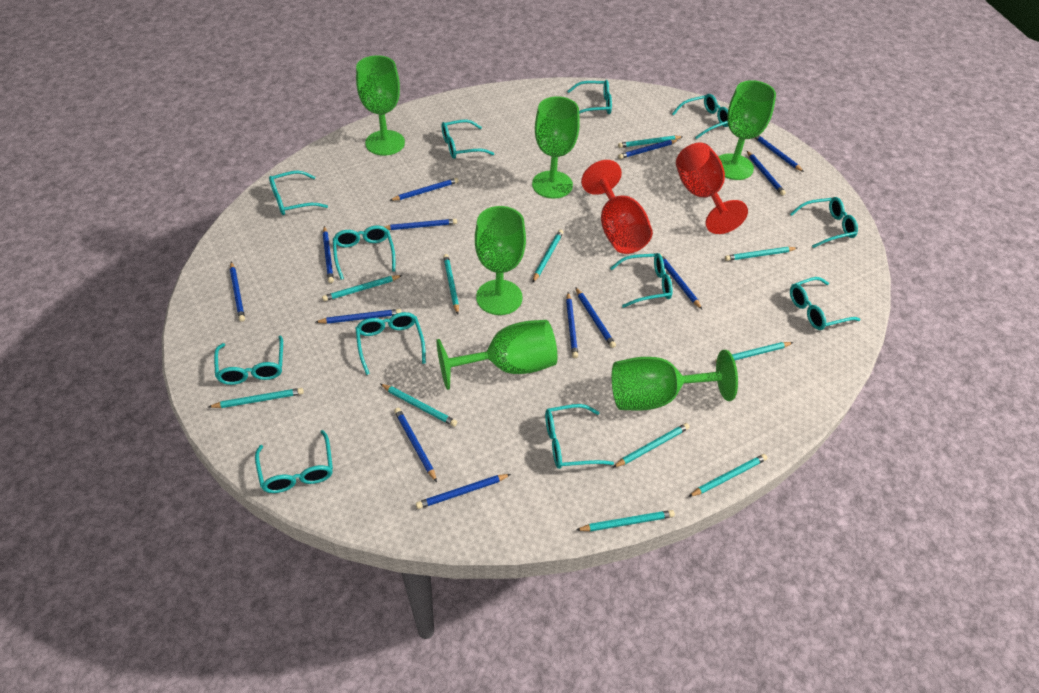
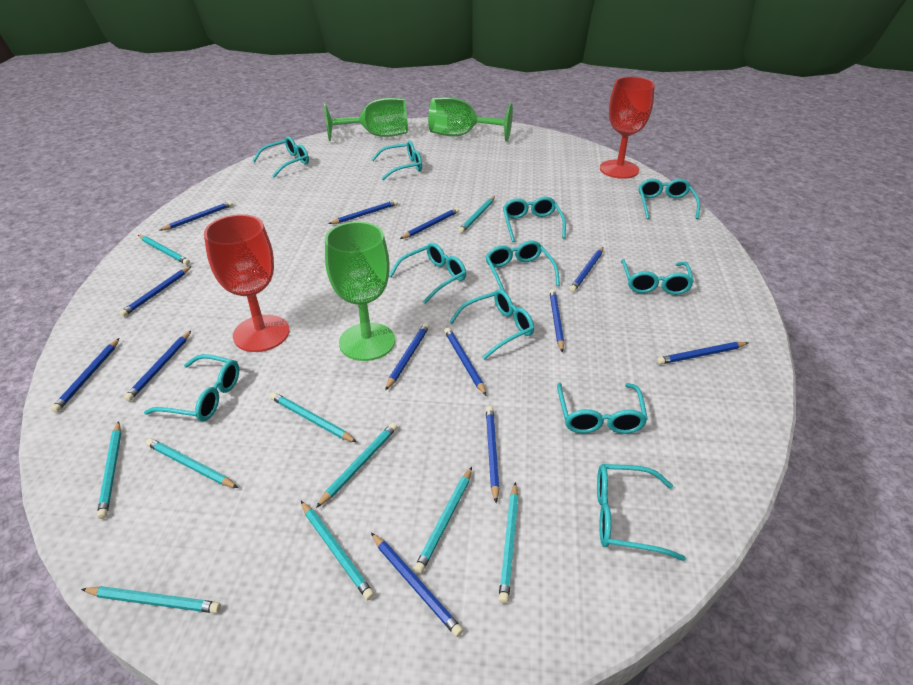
green goblet: 6 -> 3
turquoise glasses: 12 -> 11
turquoise pencil: 11 -> 10

